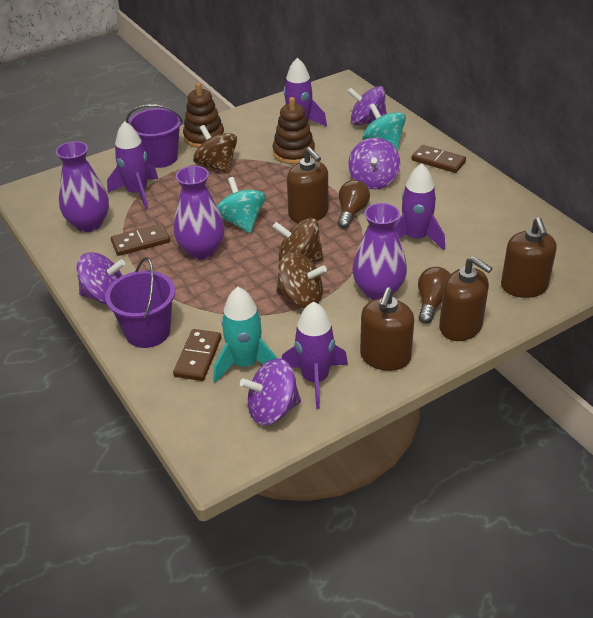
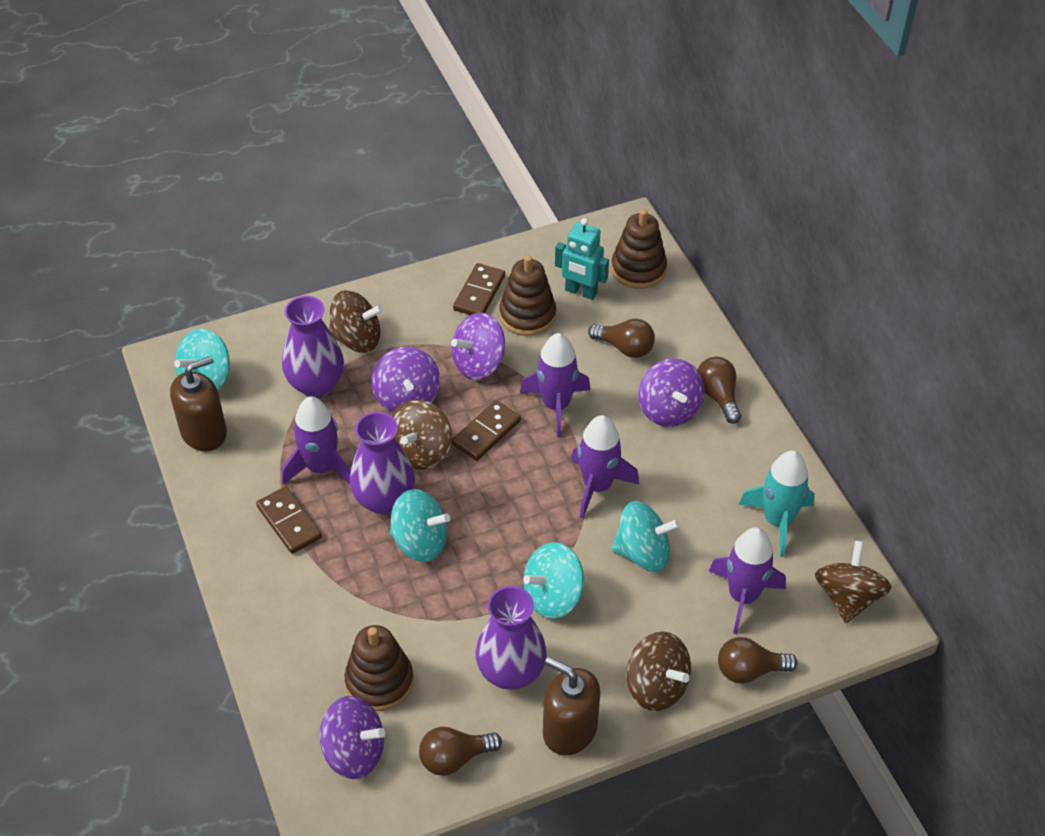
brown light bulb: 2 -> 4
brown soap dispenser: 4 -> 2
brown spinning top: 3 -> 4
brown stacking toy: 2 -> 3
purple bucket: 2 -> 0
turquoise robot: 0 -> 1
turquoise spinning top: 2 -> 4

